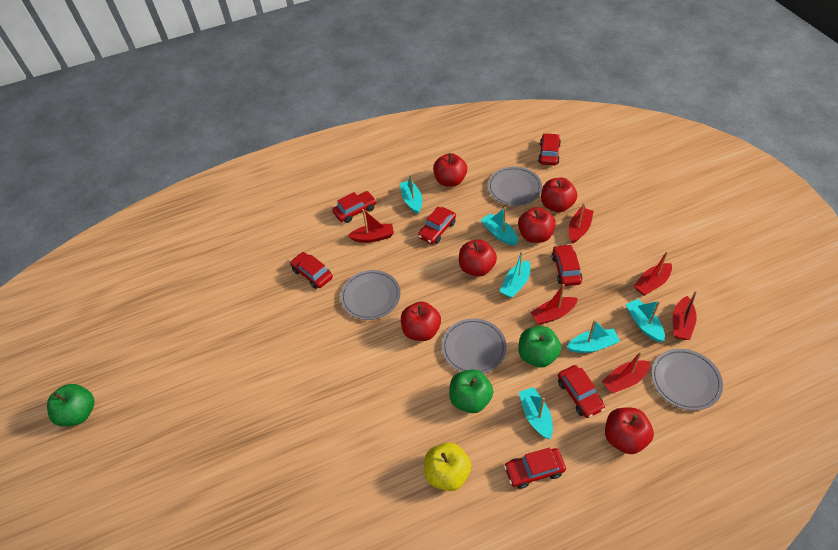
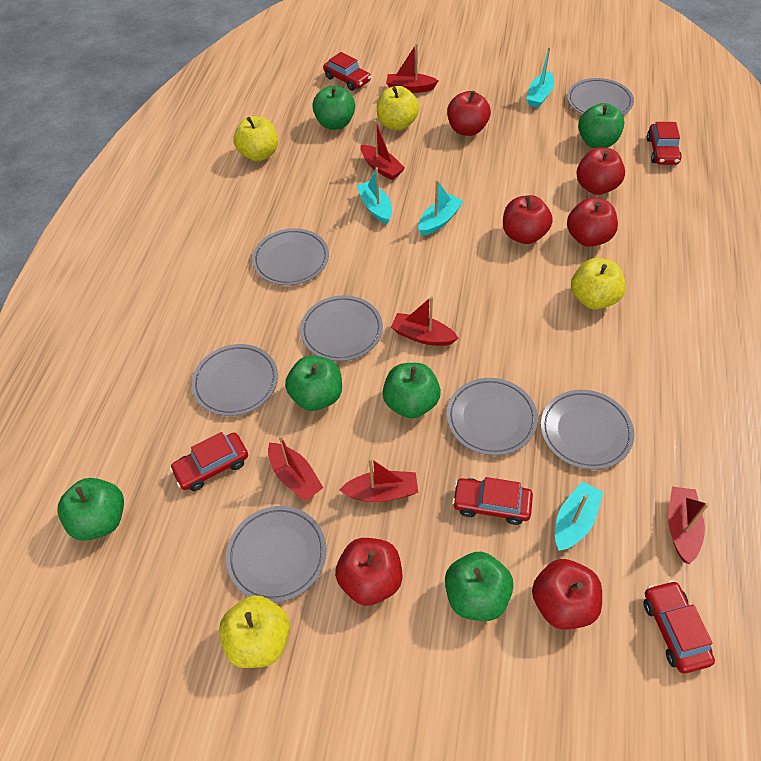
green apple: 3 -> 6
grey plate: 4 -> 7
red car: 7 -> 5
turquoise boat: 6 -> 4
yellow apple: 1 -> 4

